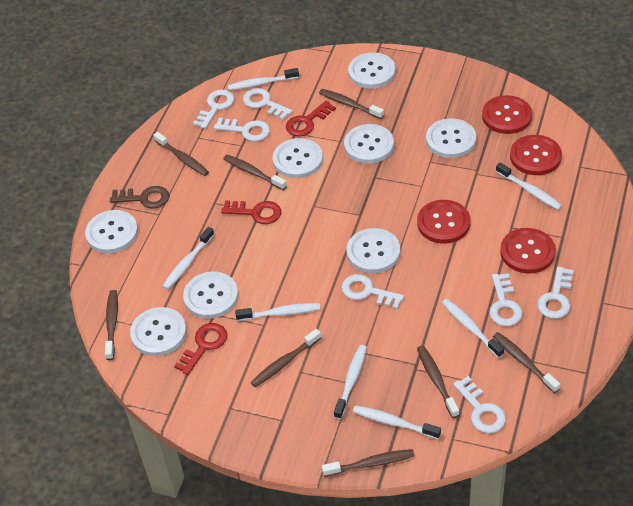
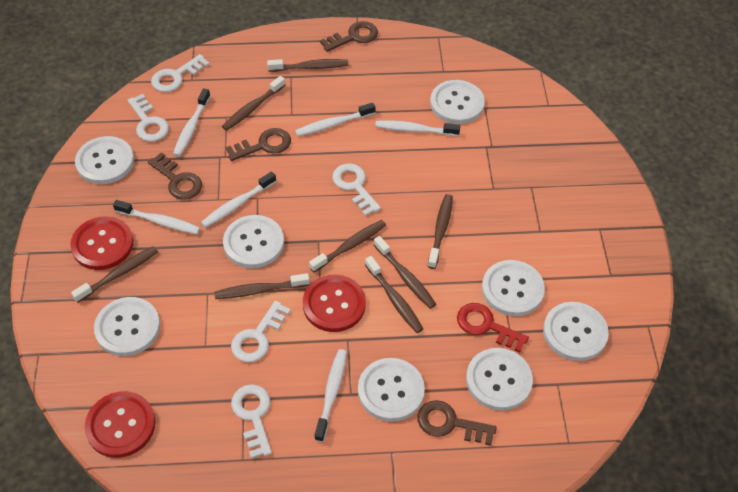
brown key: 1 -> 4
red button: 4 -> 3
red key: 3 -> 1
white key: 7 -> 5
white toothbrush: 7 -> 6

